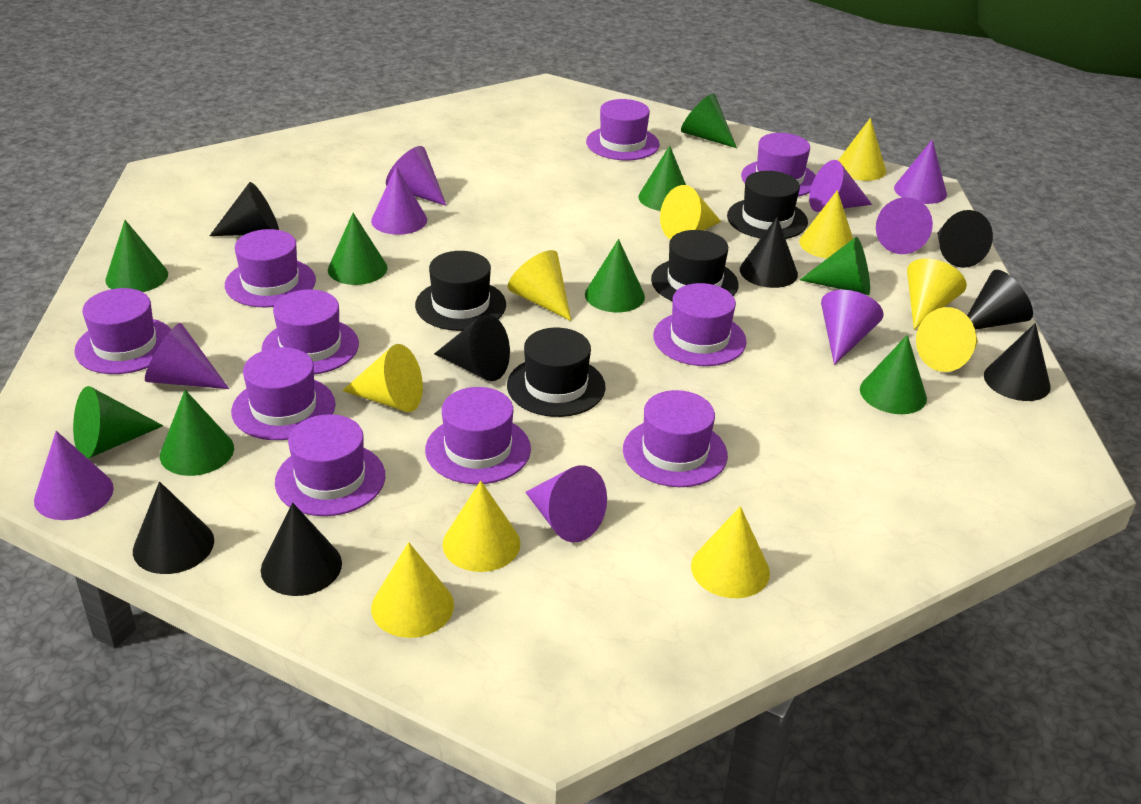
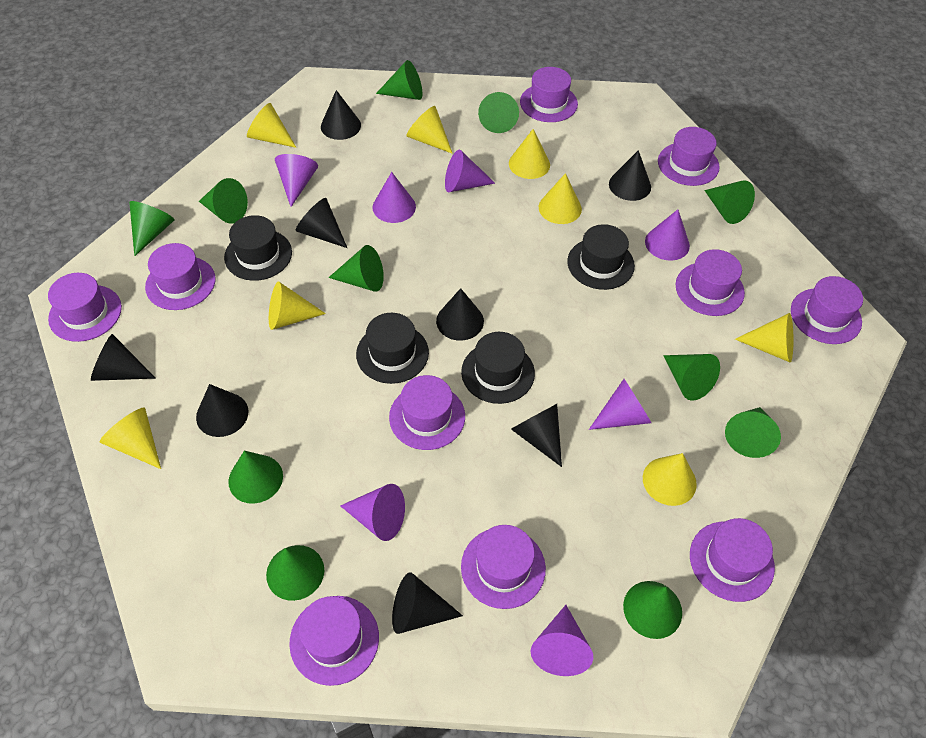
green cone: 9 -> 11
purple cone: 9 -> 7
yellow cone: 10 -> 8

